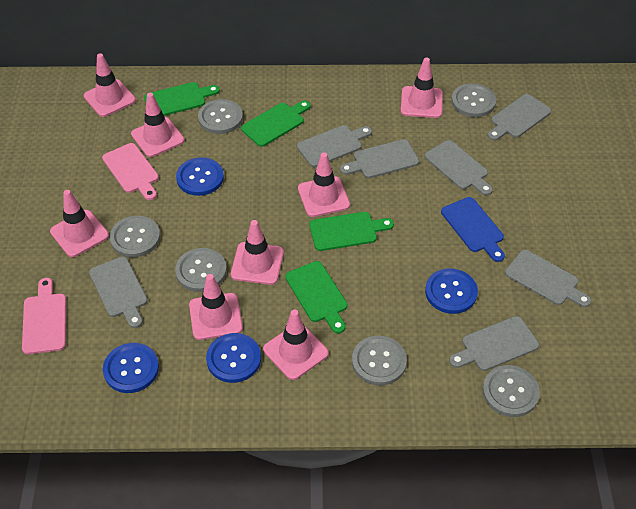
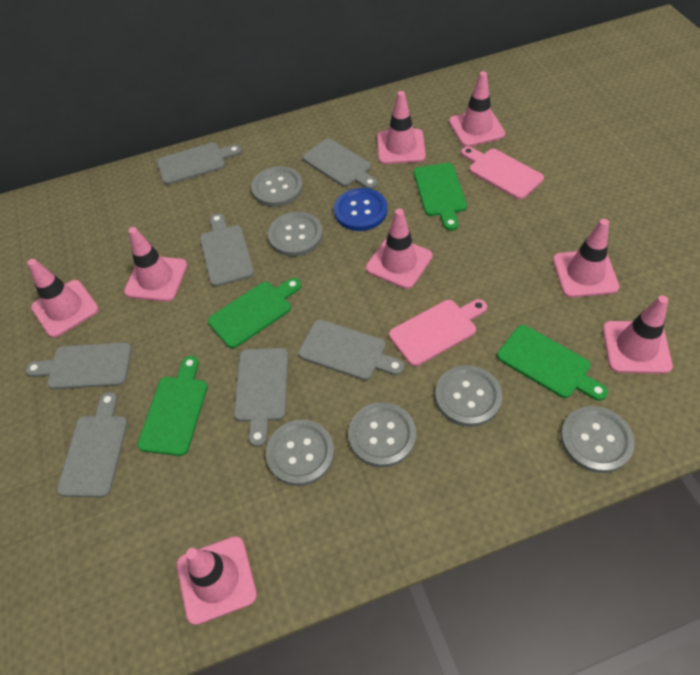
blue button: 4 -> 1
blue cutting board: 1 -> 0

